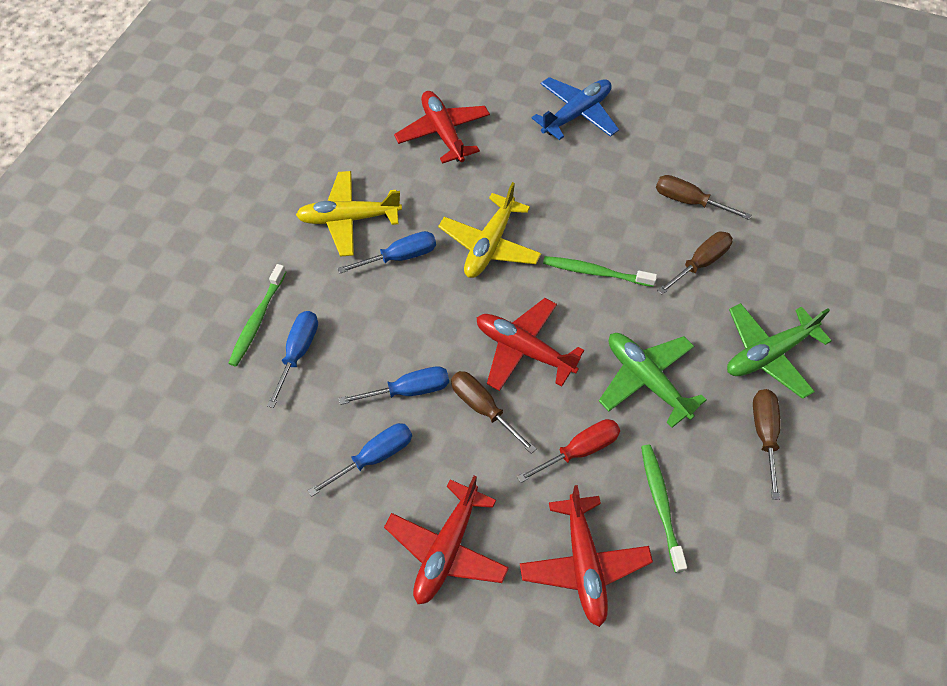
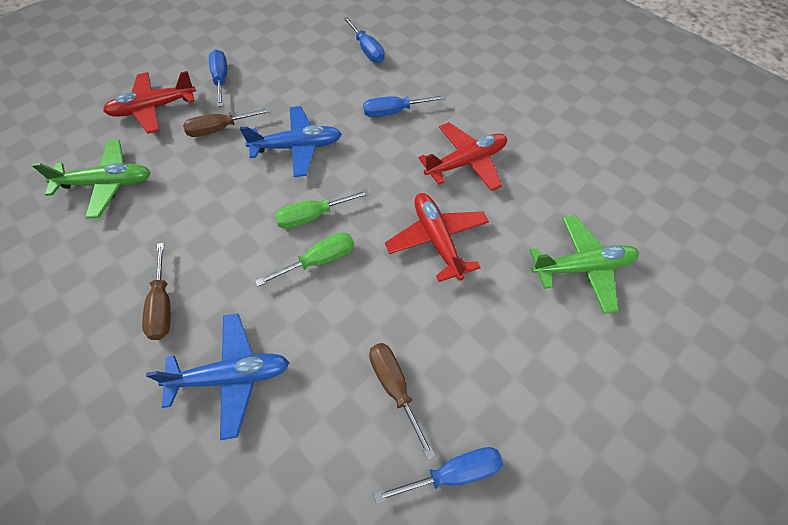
blue plane: 1 -> 2
brown screwdriver: 4 -> 3
green screwdriver: 0 -> 2
green toothbrush: 3 -> 0
red plane: 4 -> 3
red screwdriver: 1 -> 0
yellow plane: 2 -> 0

